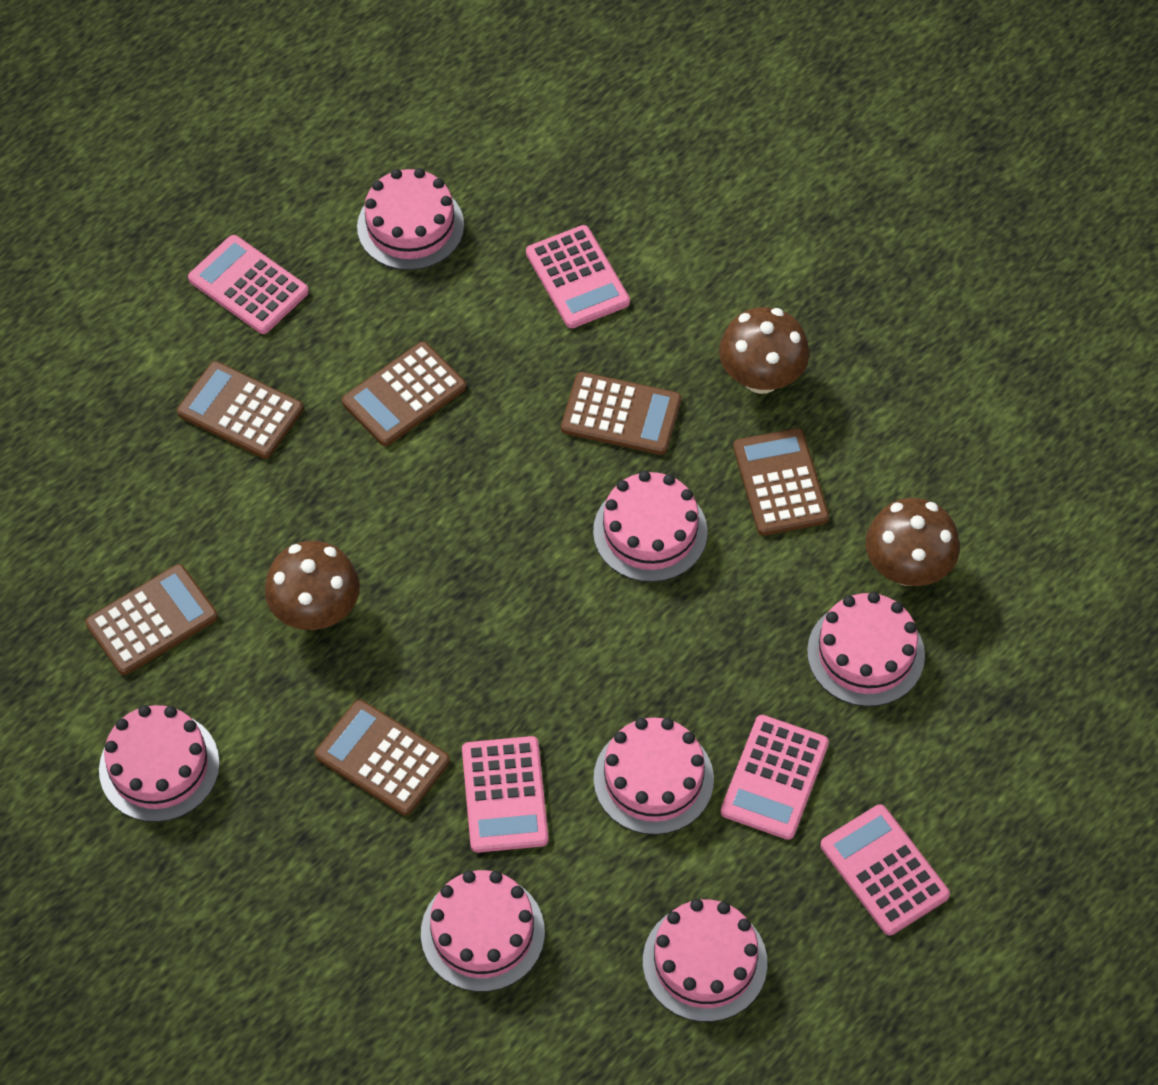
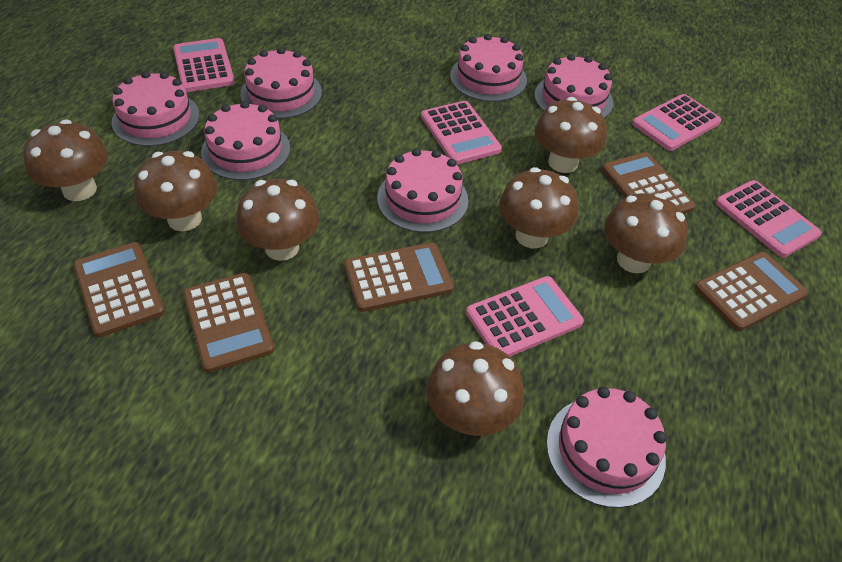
brown calculator: 6 -> 5
brown mushroom: 3 -> 7

